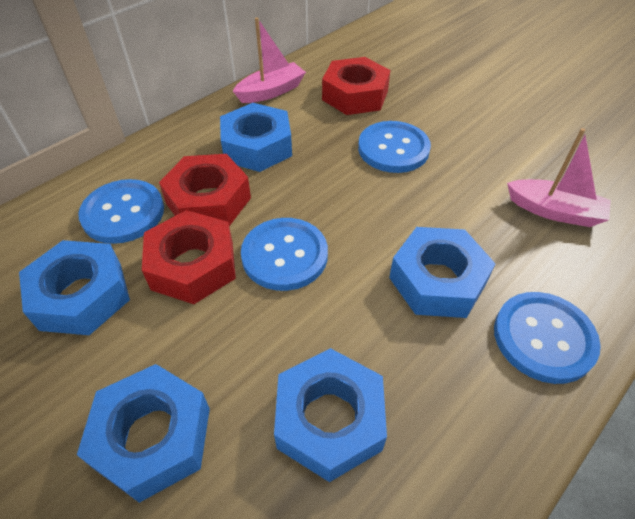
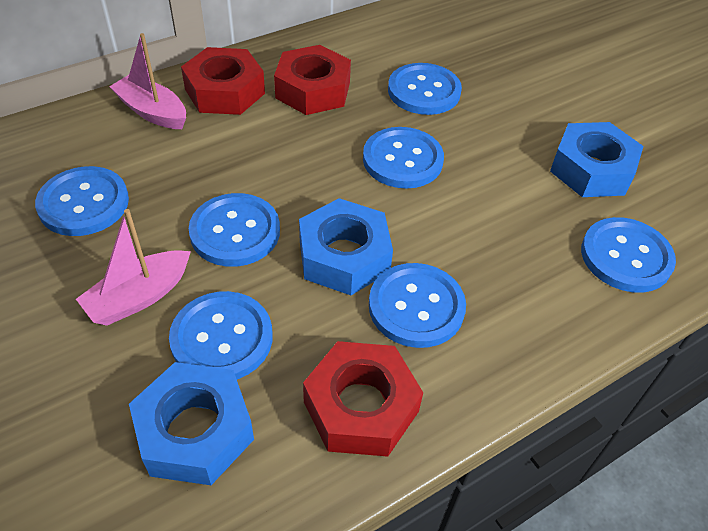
blue button: 4 -> 7
blue nut: 5 -> 3

